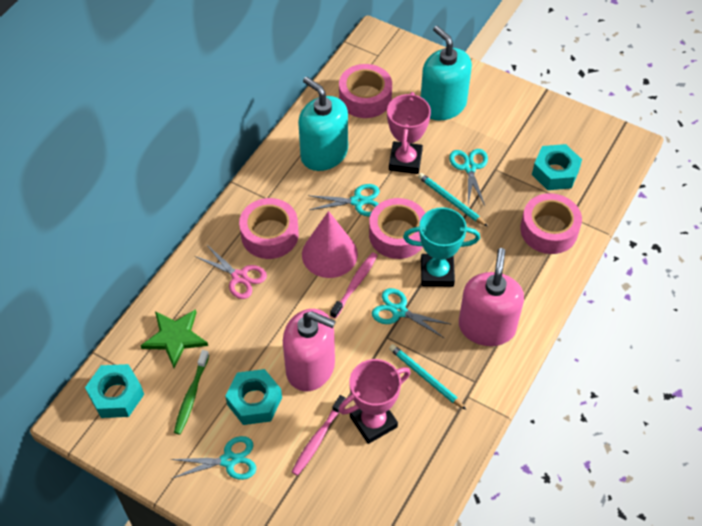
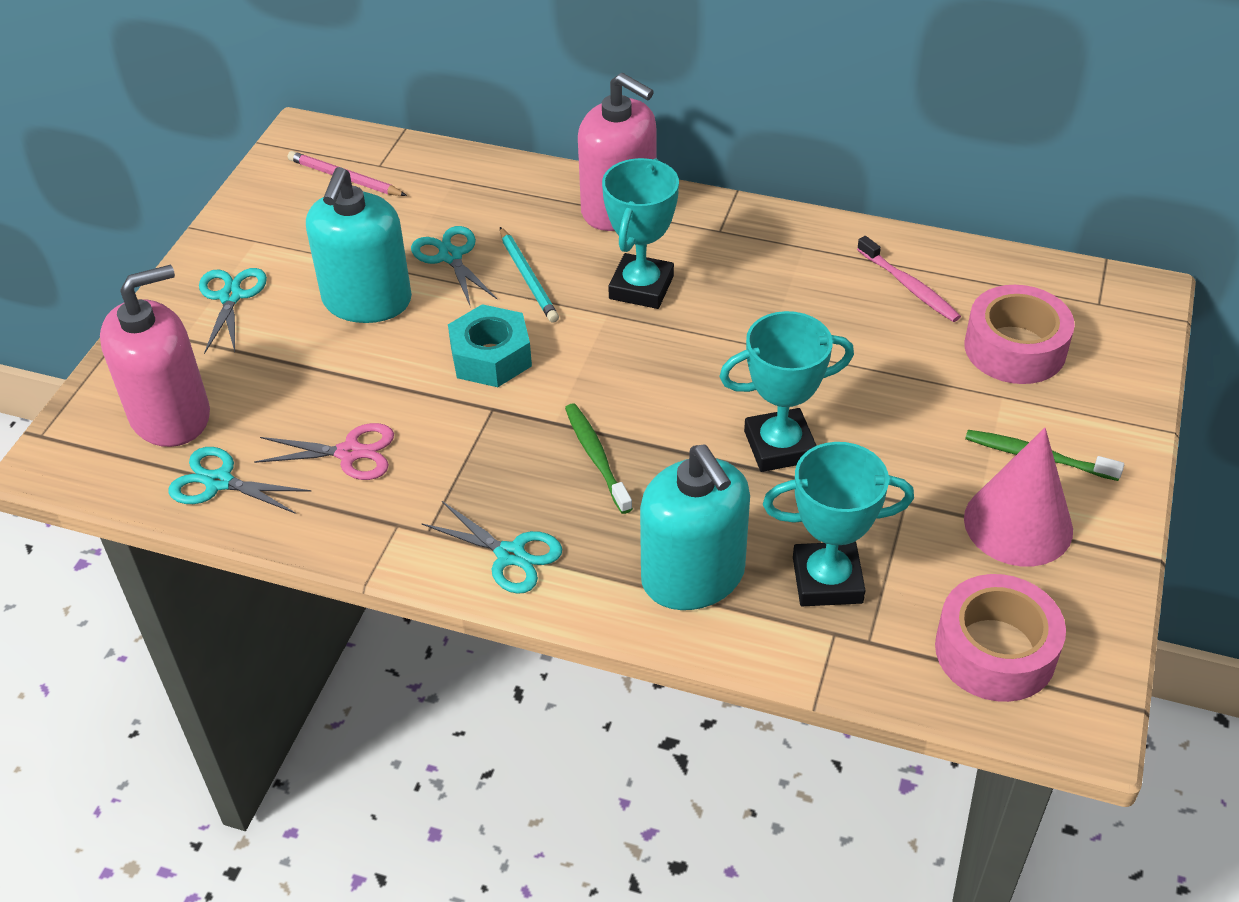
green star: 1 -> 0
green toothbrush: 1 -> 2
pink pencil: 0 -> 1
pink tape: 4 -> 2
pink toothbrush: 2 -> 1
pink trophy: 2 -> 0
turquoise nut: 3 -> 1
turquoise pencil: 2 -> 1
turquoise trophy: 1 -> 3

